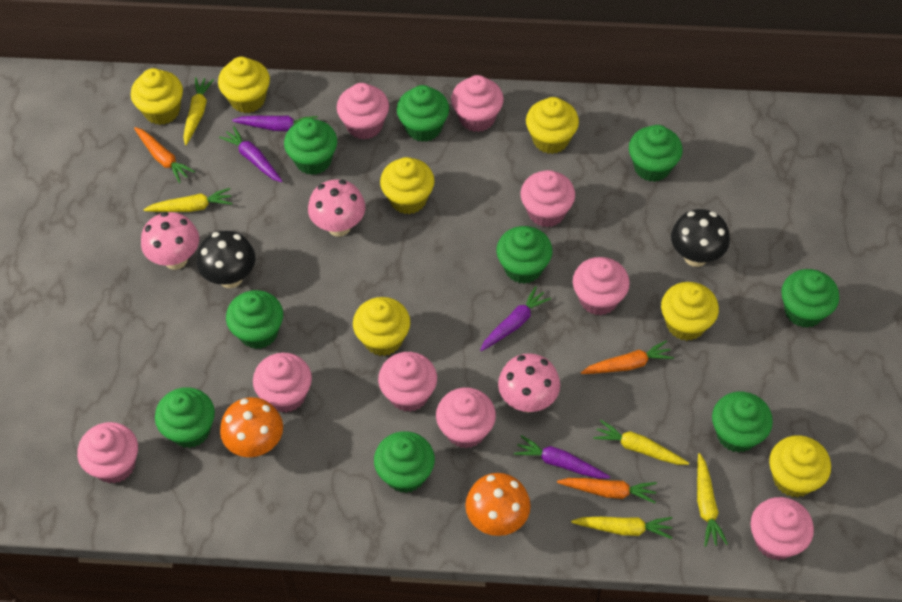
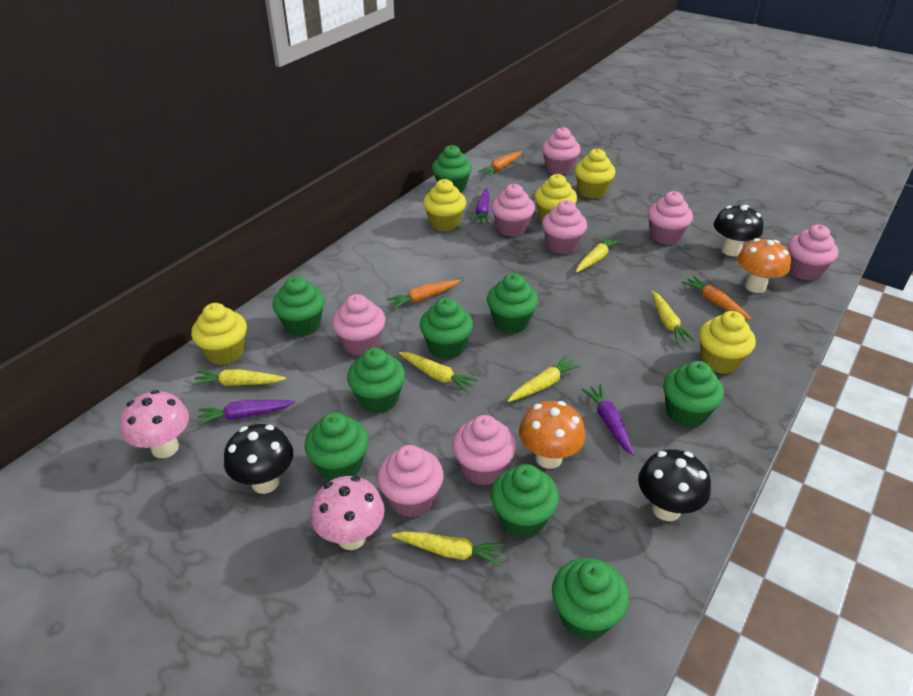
black mushroom: 2 -> 3
pink cupcake: 9 -> 8
pink mushroom: 3 -> 2
purple carrot: 4 -> 3
yellow carrot: 5 -> 6
yellow cupcake: 7 -> 5

